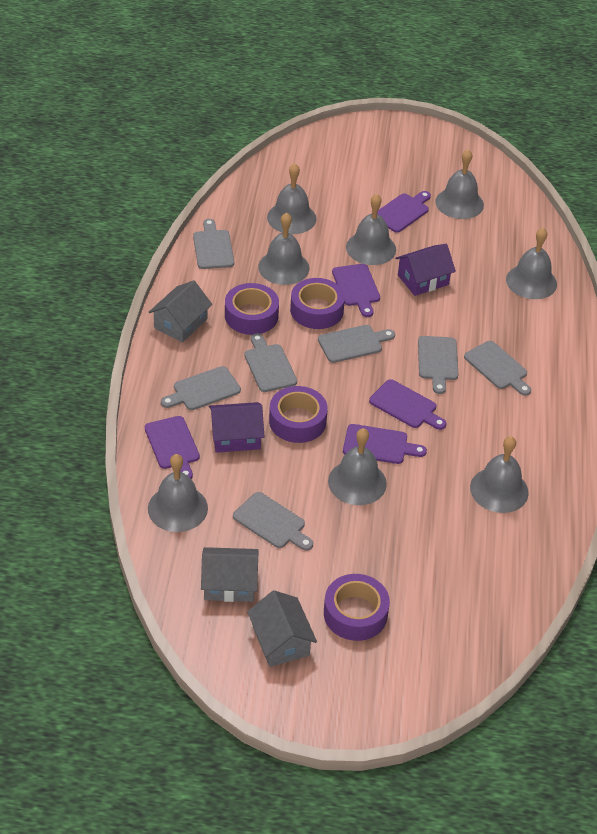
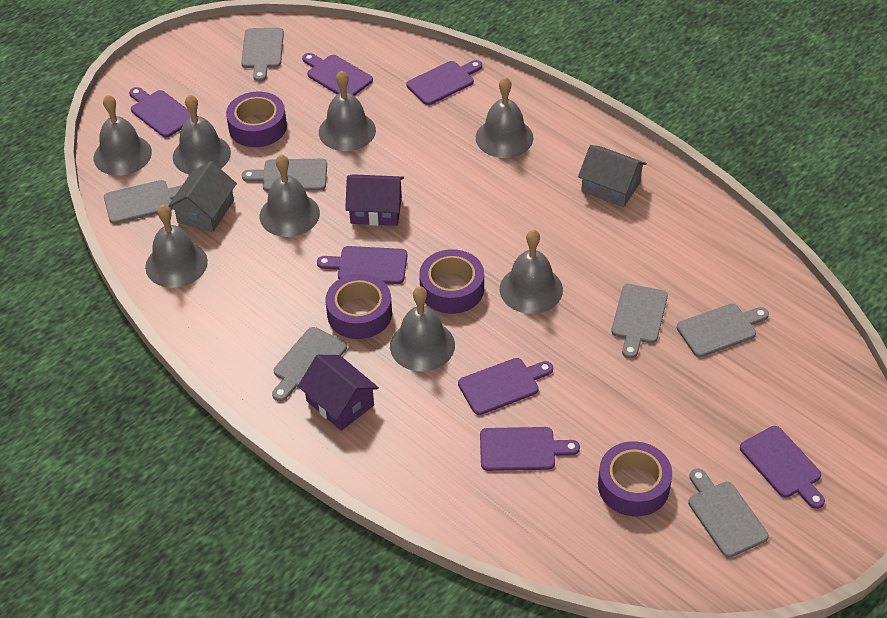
grey house: 3 -> 2
purple cutting board: 5 -> 7

